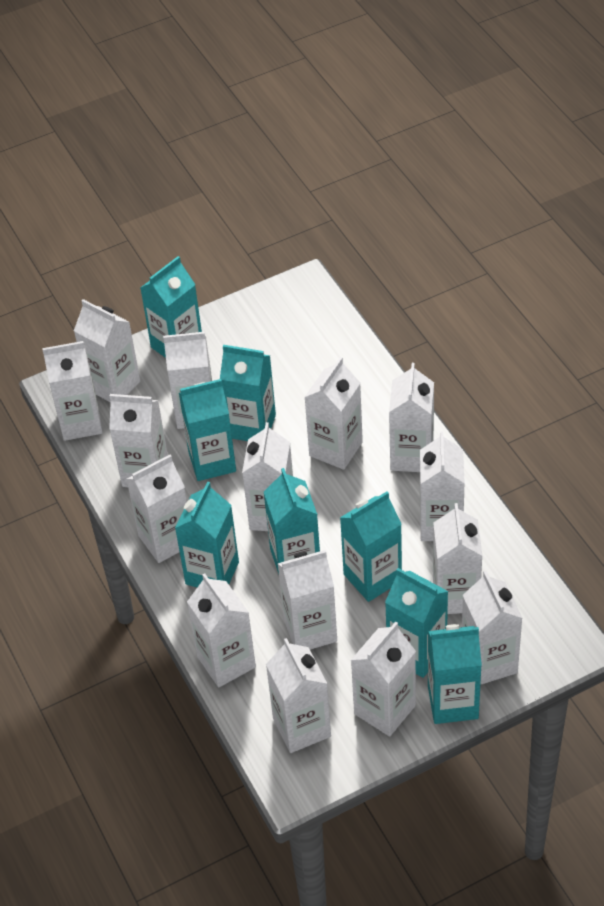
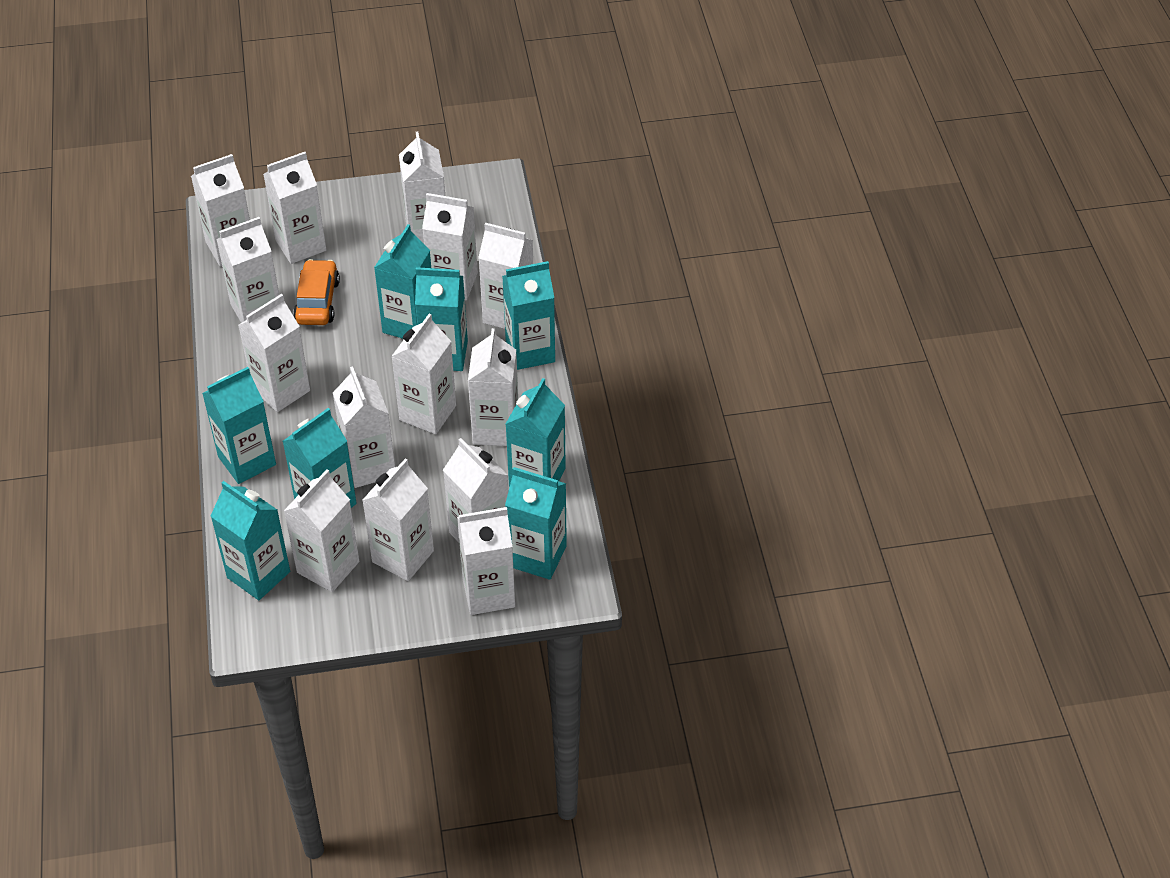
orange car: 0 -> 1
white carton: 15 -> 14

